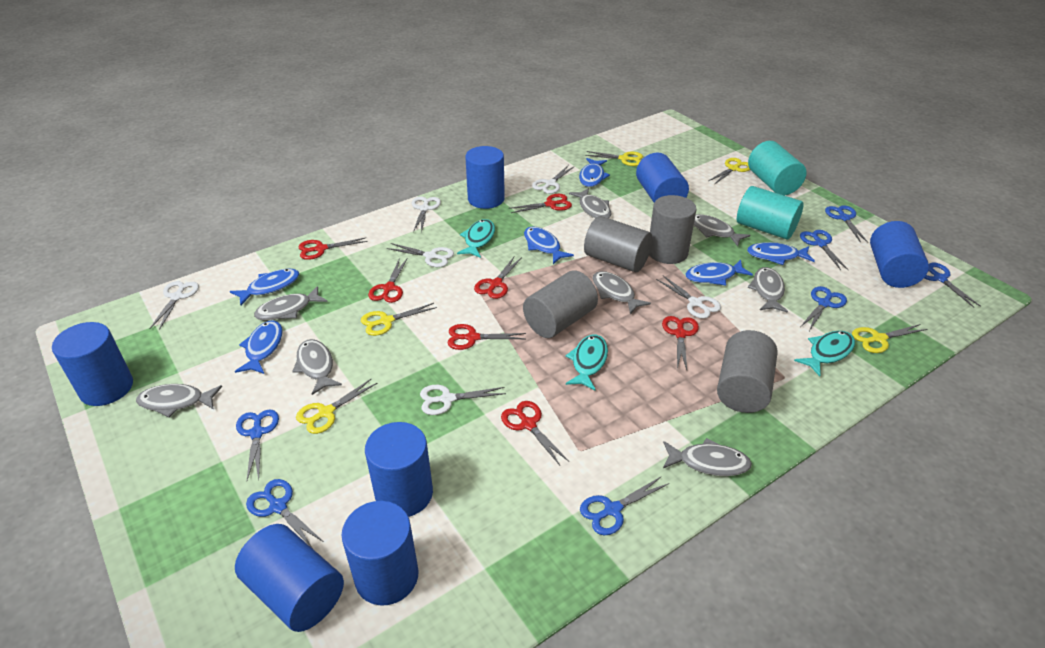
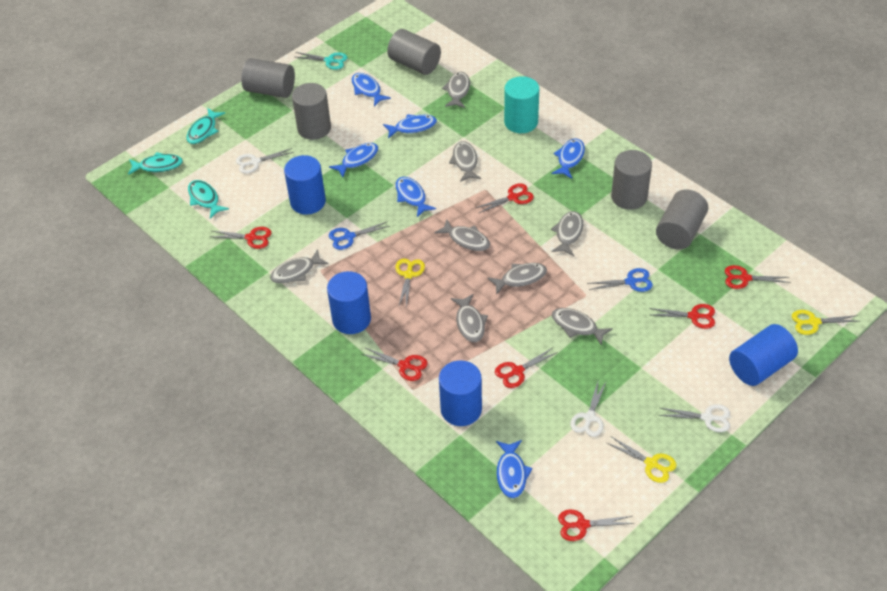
blue cylinder: 7 -> 4
blue scissors: 7 -> 2
grey cylinder: 4 -> 5
turquoise cylinder: 2 -> 1
turquoise scissors: 0 -> 1
white scissors: 6 -> 3
yellow scissors: 5 -> 3

